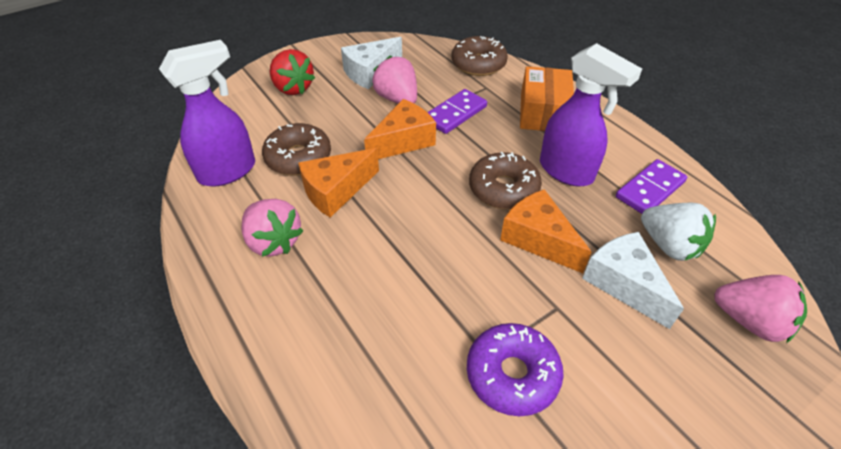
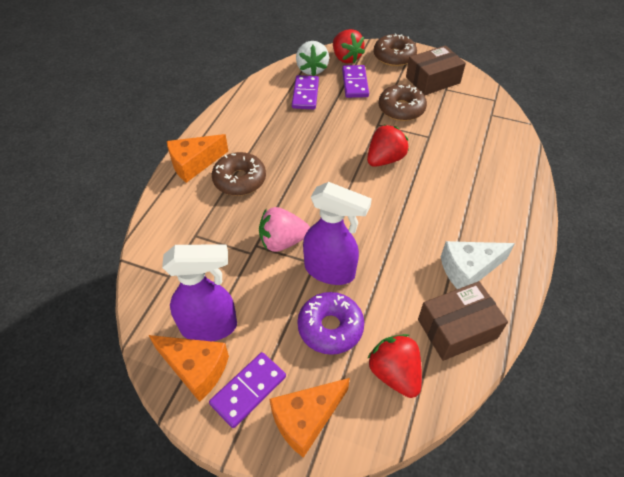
brown box: 0 -> 2
orange box: 1 -> 0
pink strawberry: 3 -> 1
purple domino: 2 -> 3
red strawberry: 1 -> 3
white cheese: 2 -> 1

